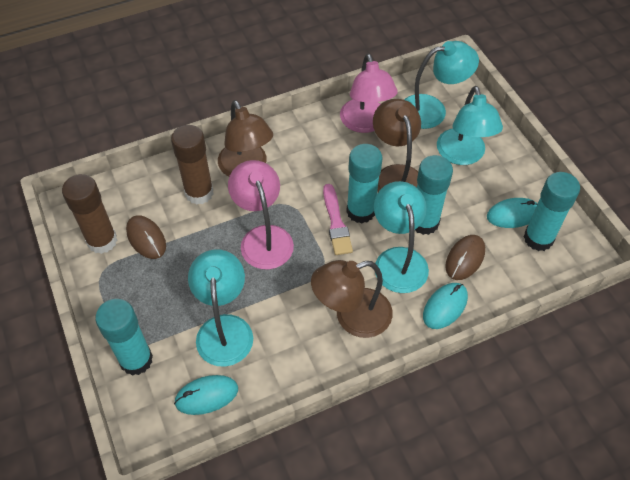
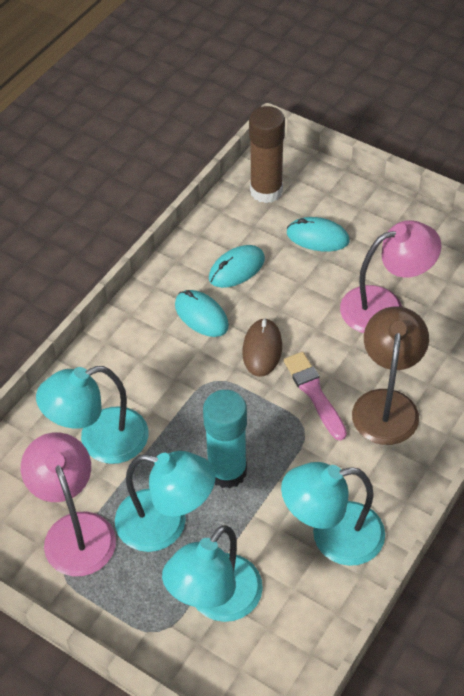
brown glue stick: 2 -> 1
brown lamp: 3 -> 1
brown mouse: 2 -> 1
turquoise glue stick: 4 -> 1

